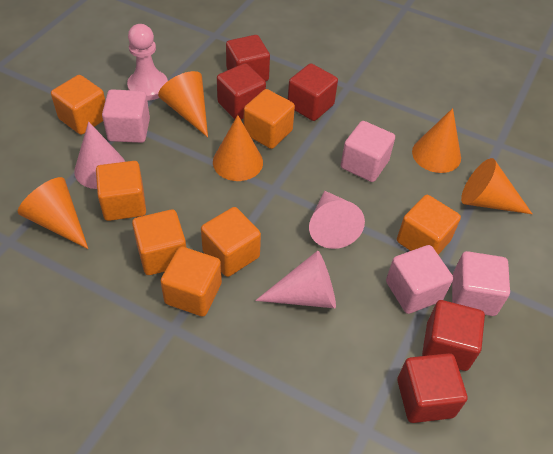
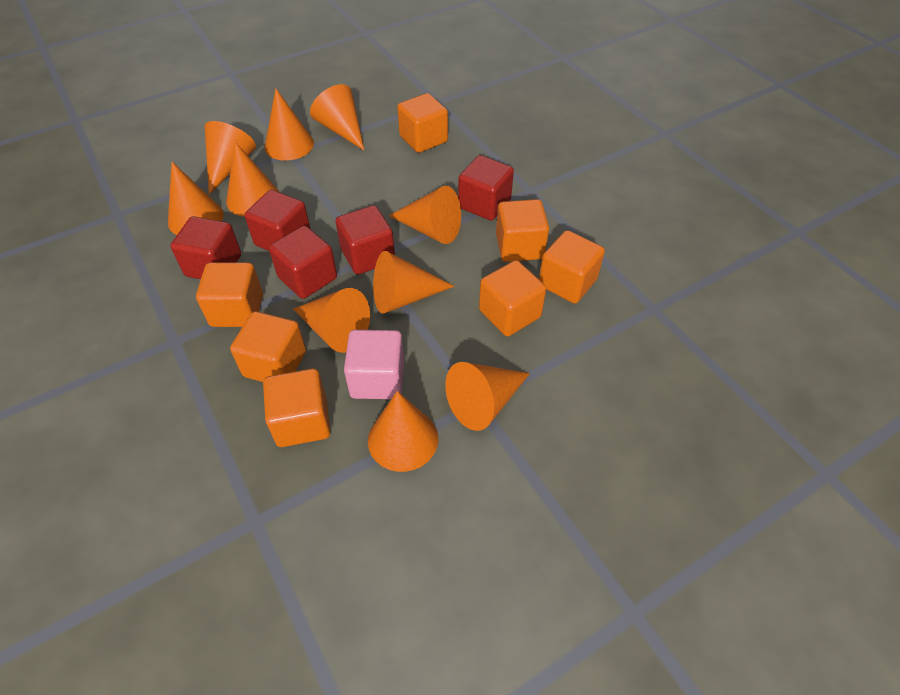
orange cone: 5 -> 10
pink cone: 3 -> 0
pink cube: 4 -> 1
pink pawn: 1 -> 0

